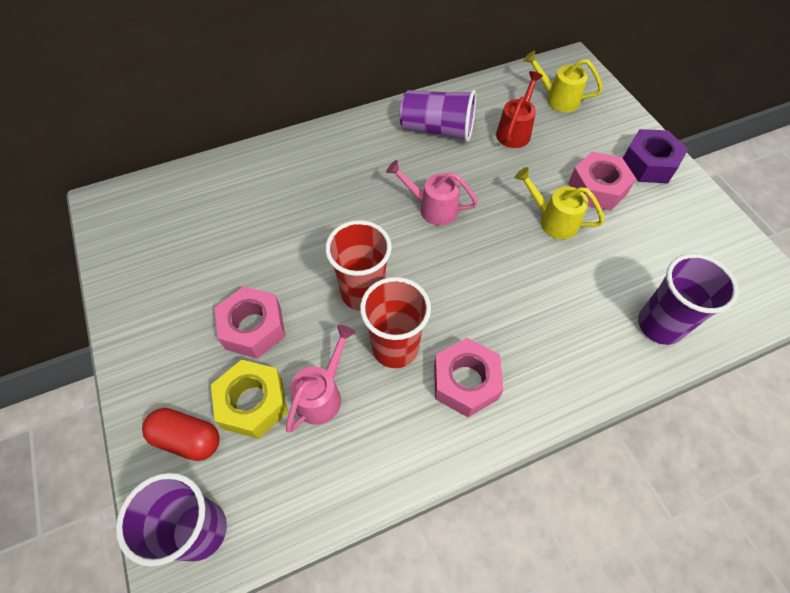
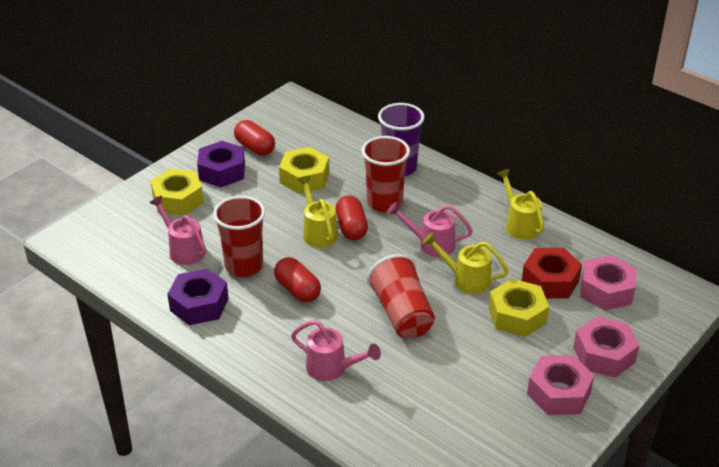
pink watering can: 2 -> 3
purple cup: 3 -> 1
purple nut: 1 -> 2
red capsule: 1 -> 3
red cup: 2 -> 3
red nut: 0 -> 1
red watering can: 1 -> 0
yellow nut: 1 -> 3
yellow watering can: 2 -> 3

